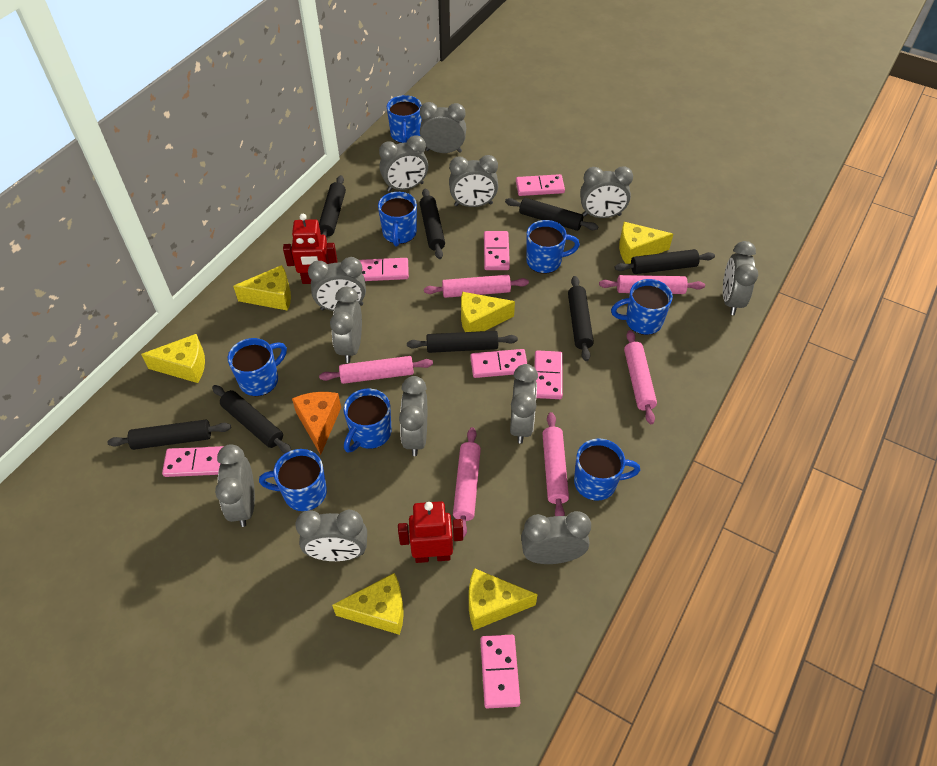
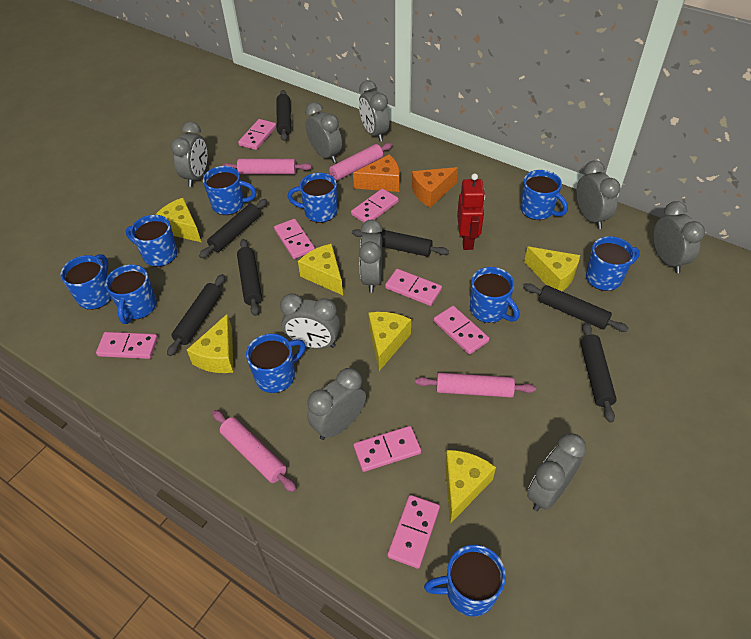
black rolling pin: 8 -> 7
blue mug: 8 -> 10
grey clock: 12 -> 9
orange cheese: 1 -> 2
pink domino: 7 -> 8
pink rolling pin: 6 -> 4
red robot: 2 -> 1

